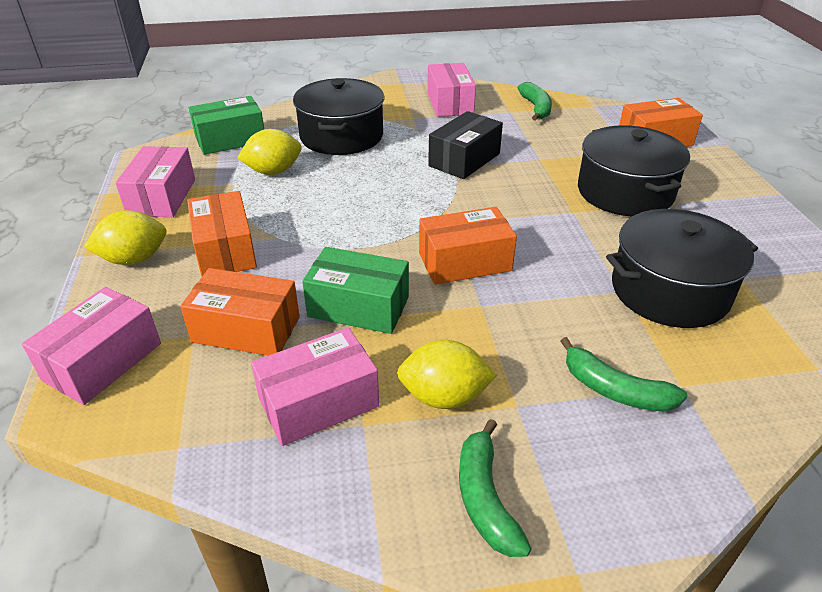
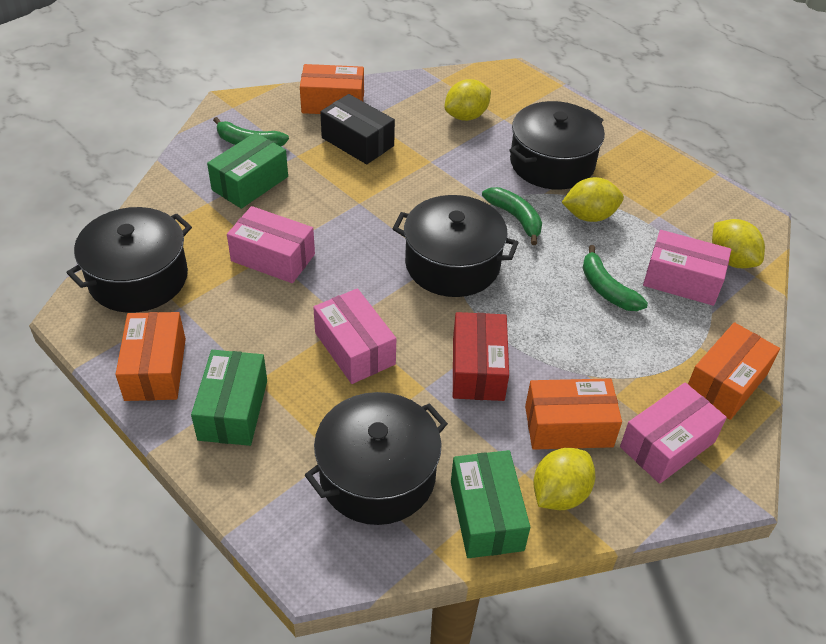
black pot: 3 -> 4
green box: 2 -> 3
red box: 0 -> 1
yellow lemon: 3 -> 4

